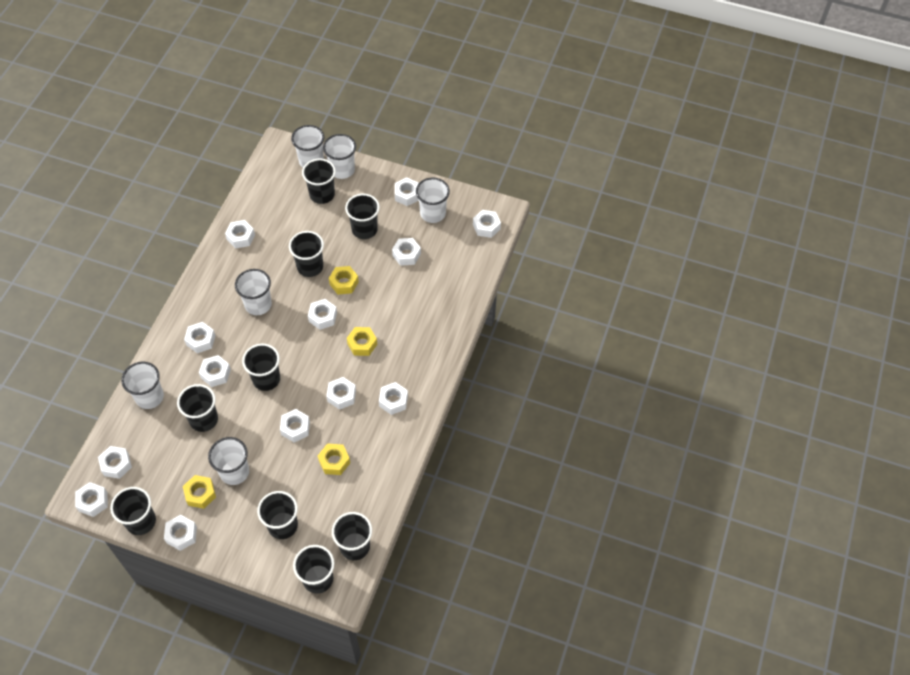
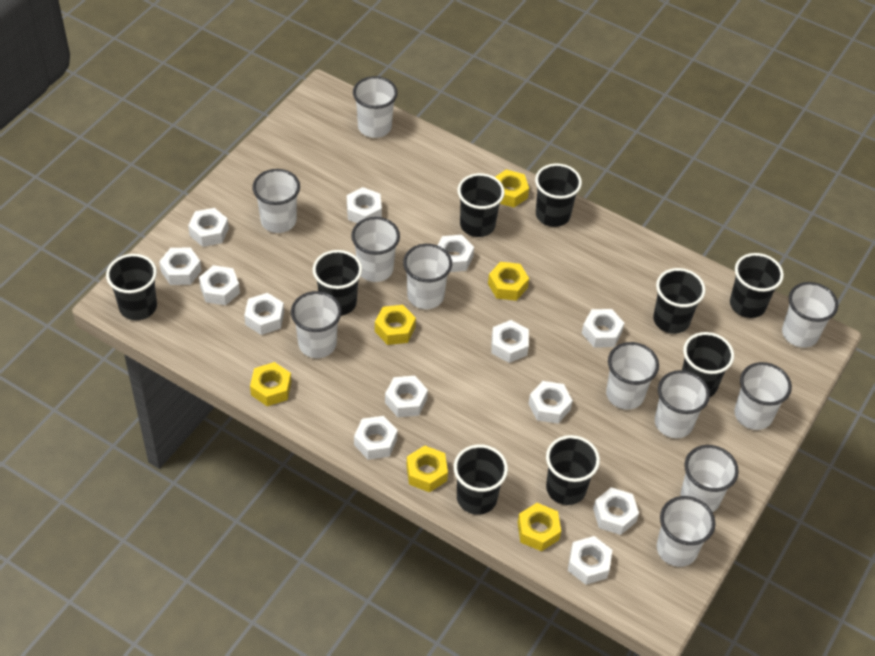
white cup: 6 -> 11
yellow nut: 4 -> 6

